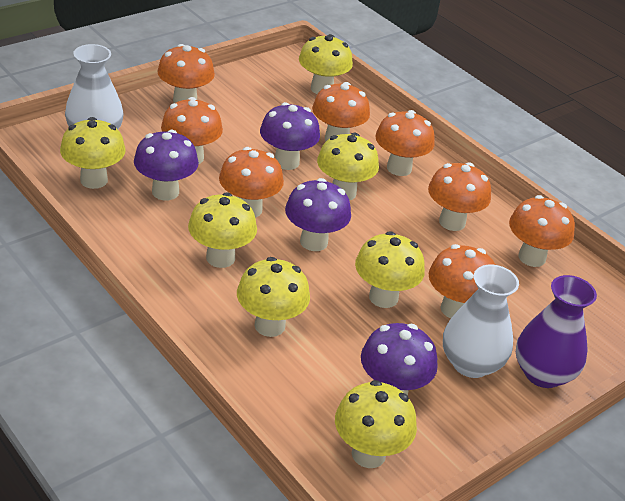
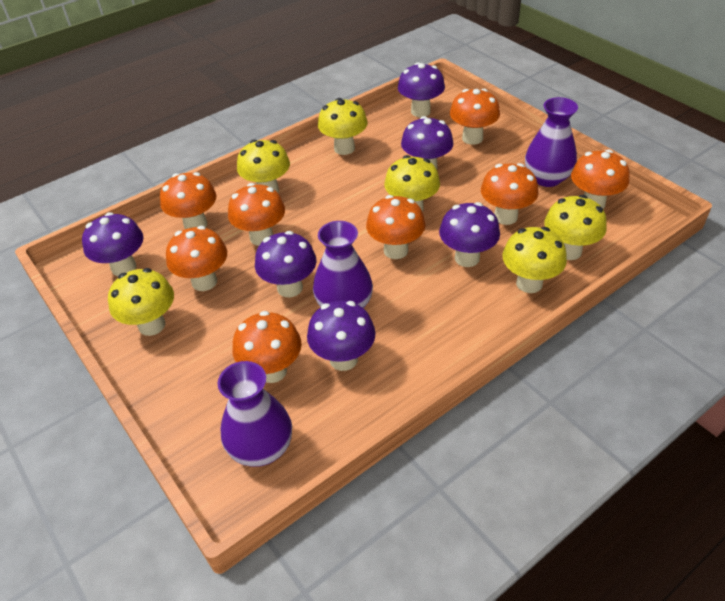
purple mushroom: 4 -> 6
purple vase: 1 -> 3
white vase: 2 -> 0
yellow mushroom: 7 -> 6

